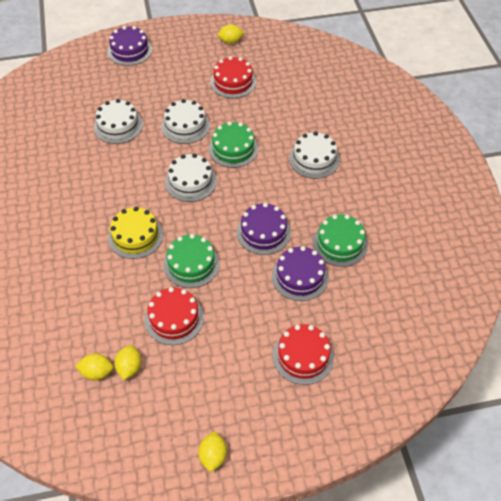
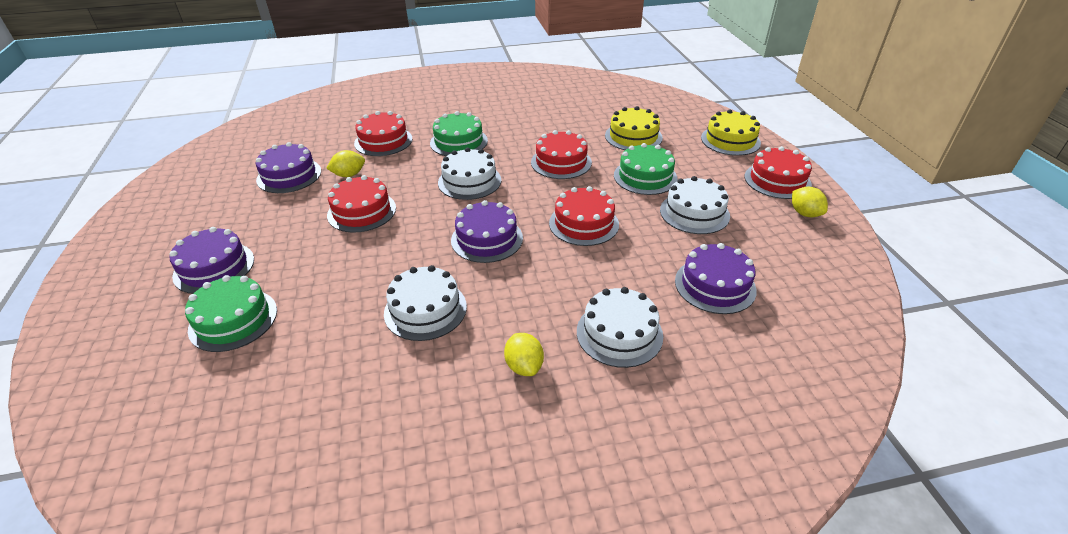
purple cake: 3 -> 4
red cake: 3 -> 5
yellow cake: 1 -> 2
yellow lemon: 4 -> 3

